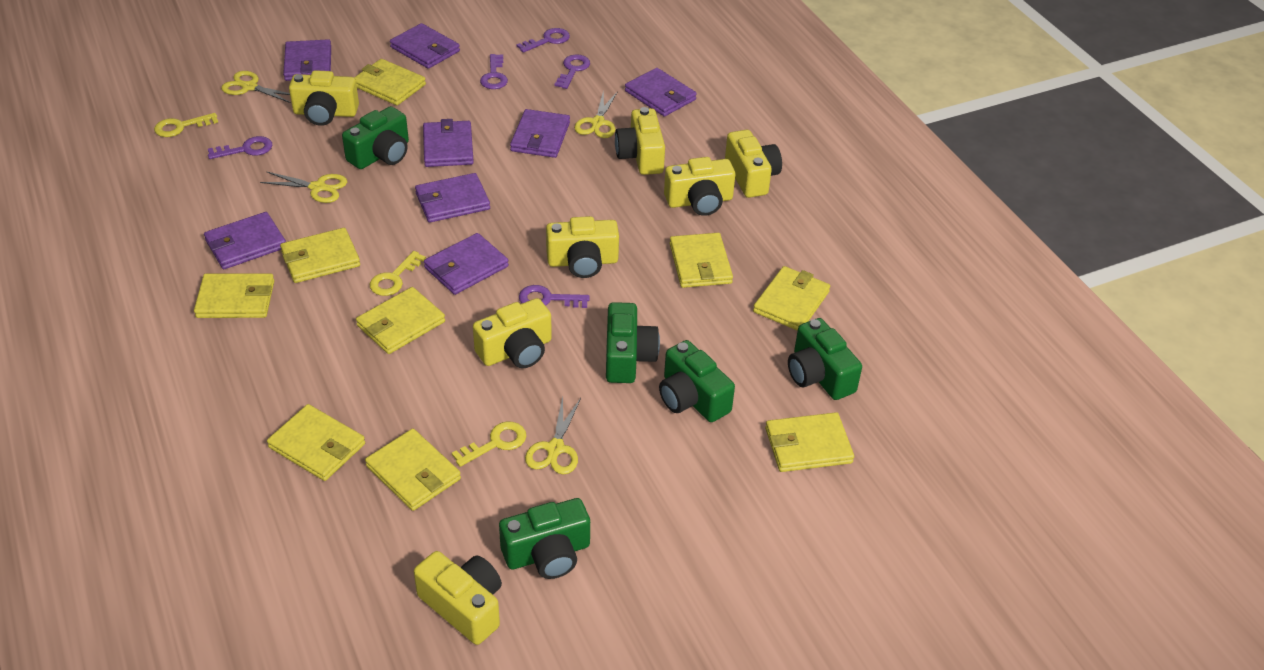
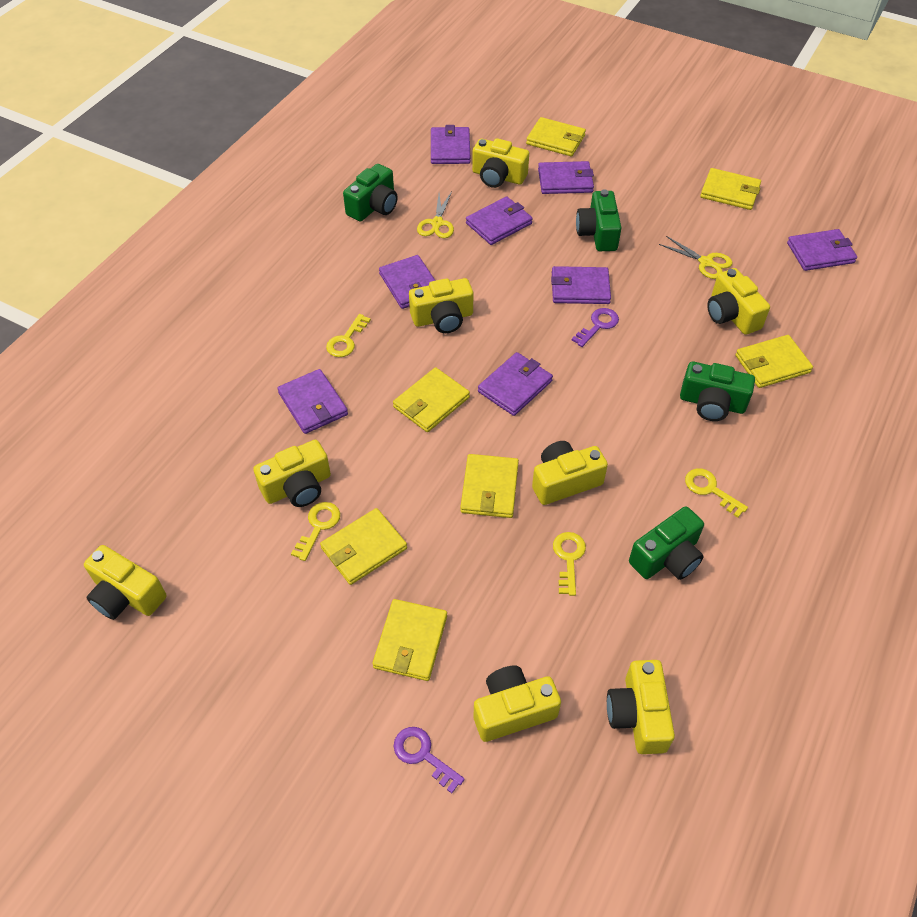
green camera: 5 -> 4
purple key: 5 -> 2
yellow camera: 7 -> 8
yellow key: 3 -> 4
yellow scissors: 4 -> 2
yellow wallet: 9 -> 7

